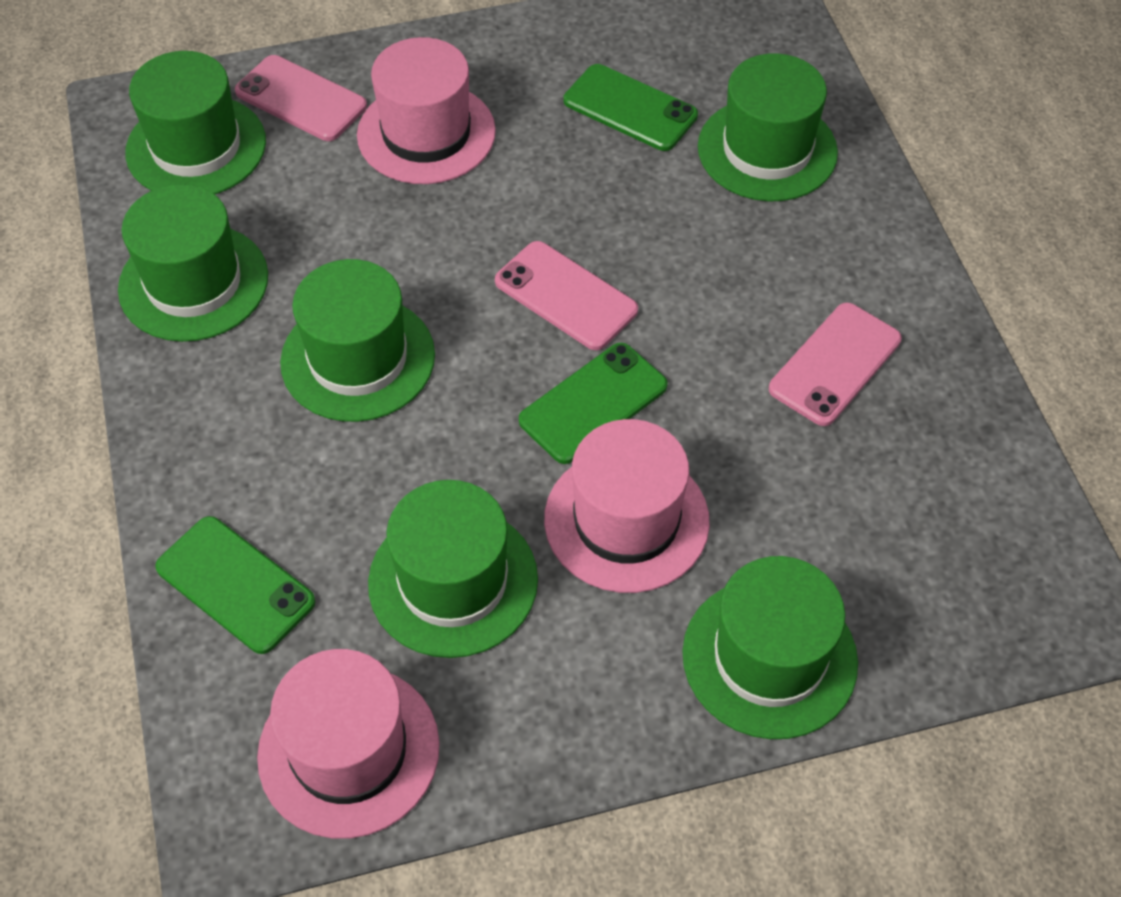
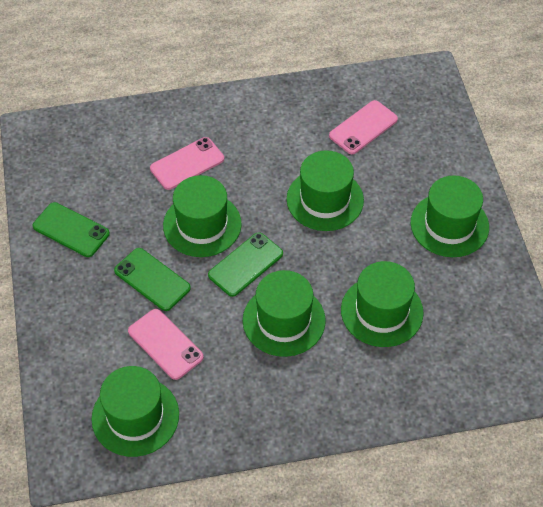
pink hat: 3 -> 0

